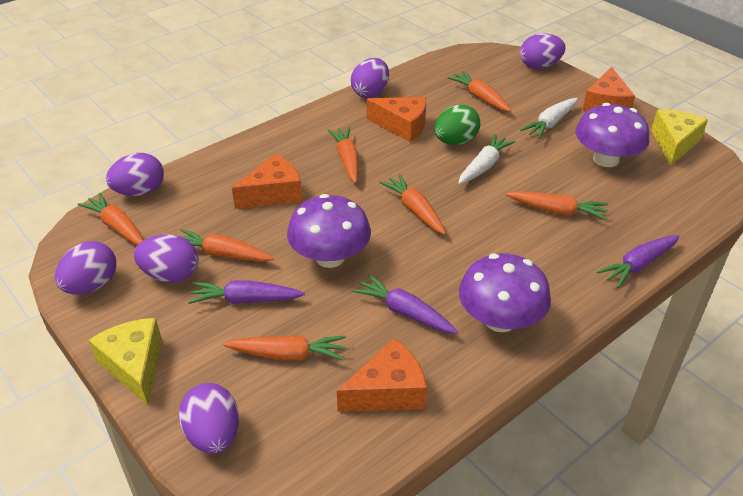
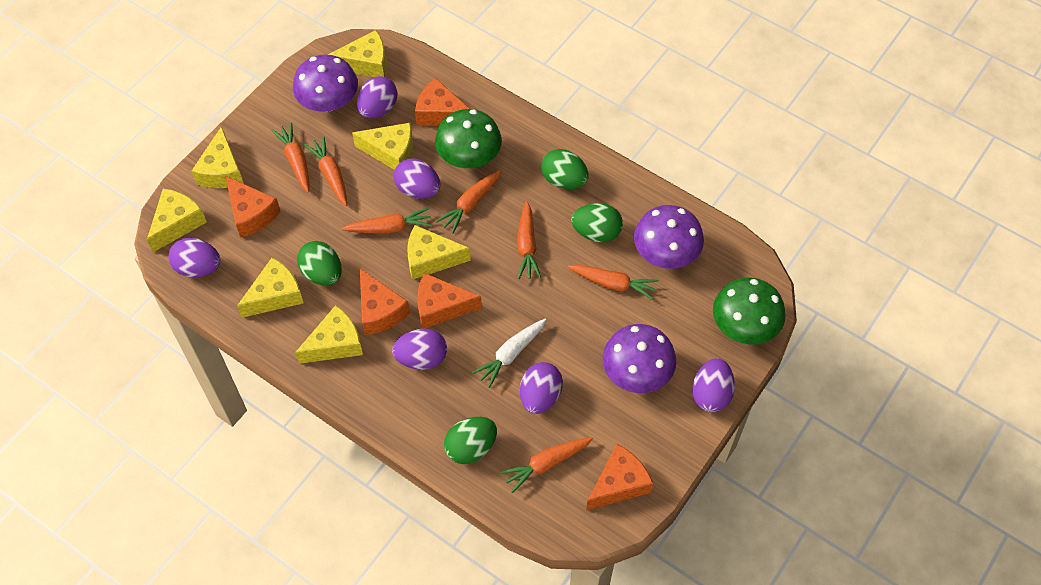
green egg: 1 -> 4
green mushroom: 0 -> 2
orange cheese: 4 -> 5
purple carrot: 3 -> 0
white carrot: 2 -> 1
yellow cheese: 2 -> 7

